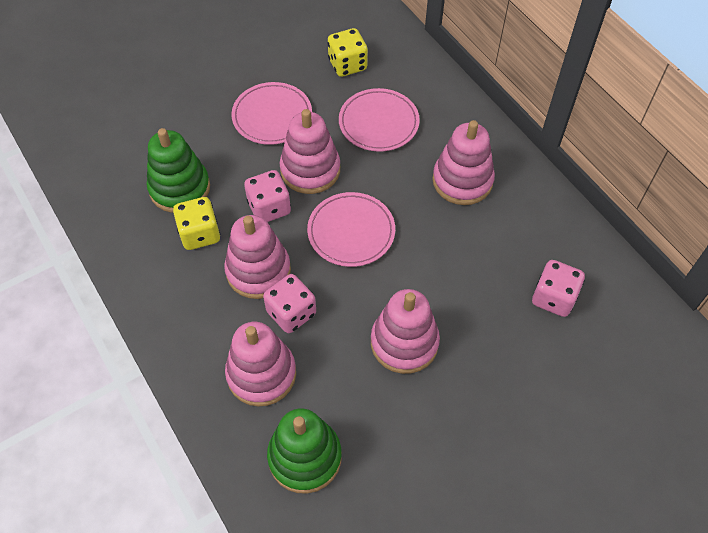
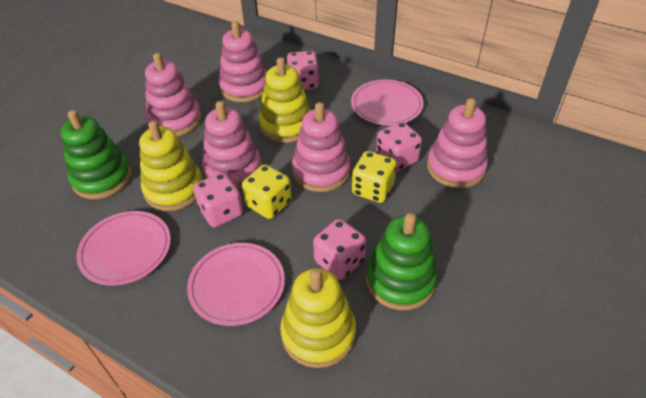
pink dice: 3 -> 4
yellow stacking toy: 0 -> 3

